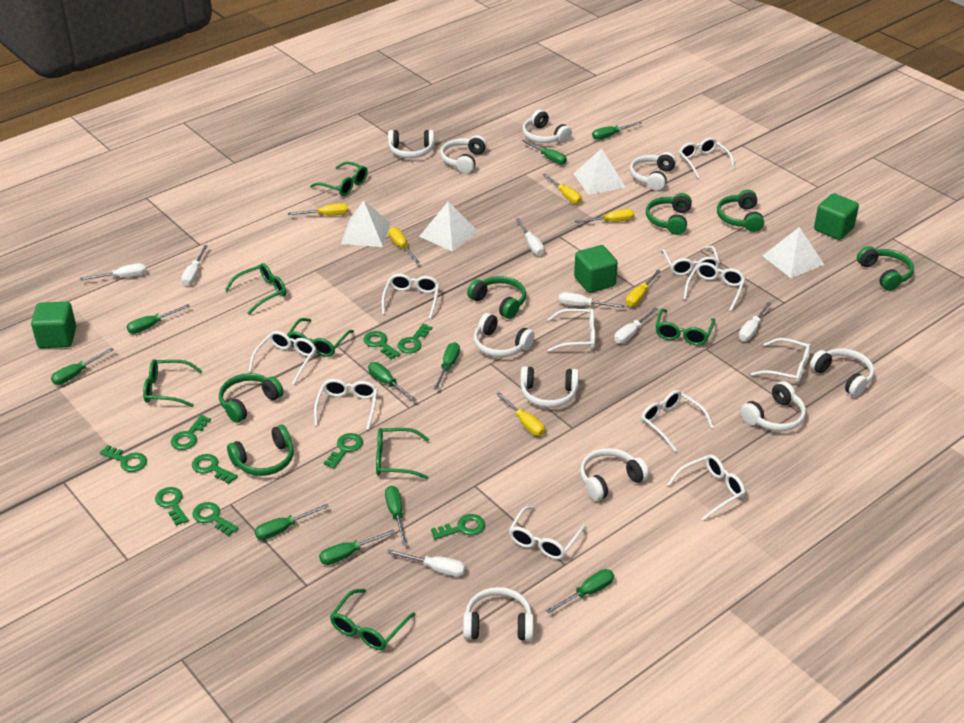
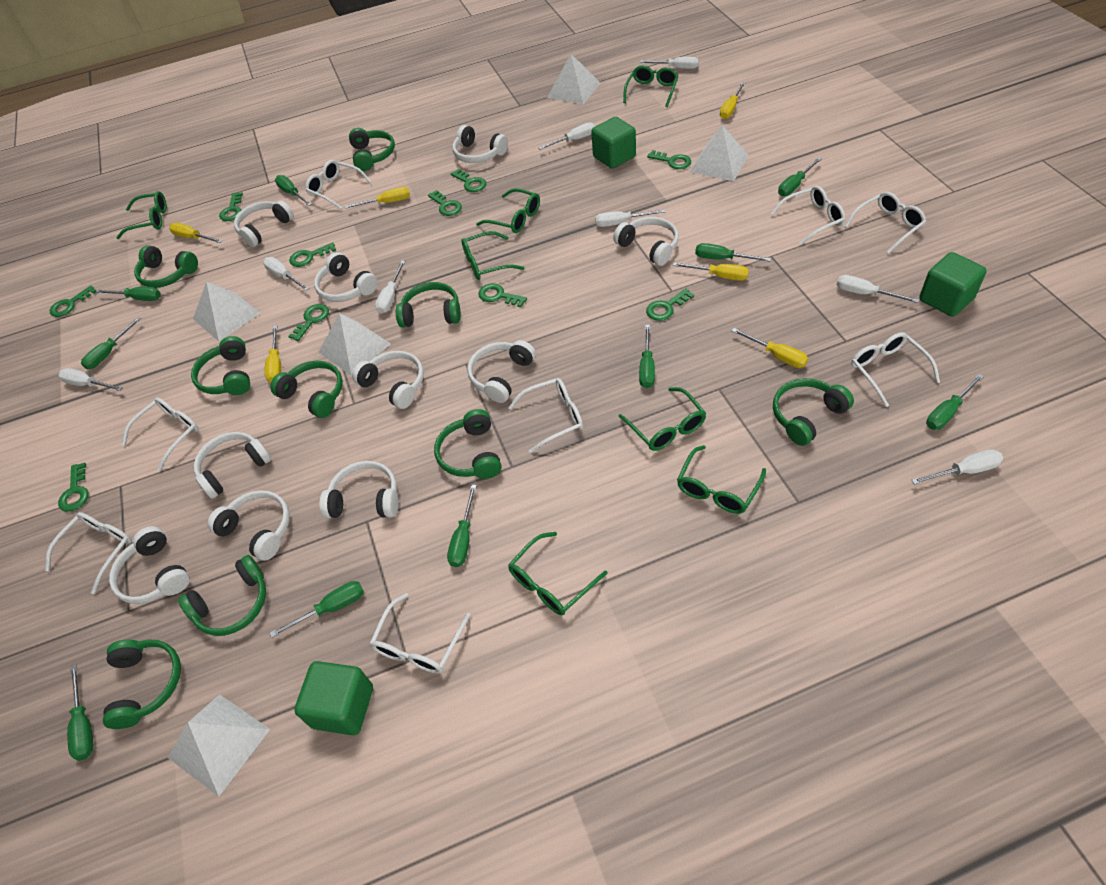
green headphones: 6 -> 9
green key: 9 -> 10
white glasses: 11 -> 8
white pyramid: 4 -> 5
white screwdriver: 7 -> 8

